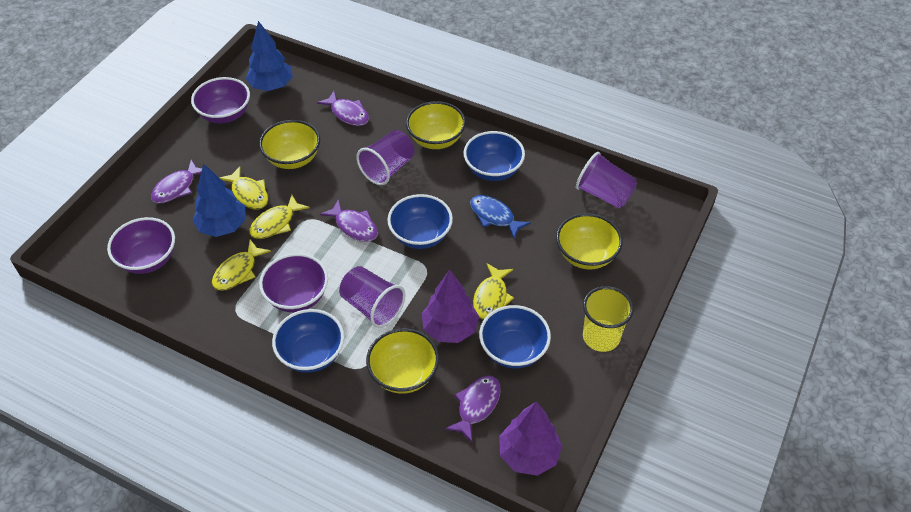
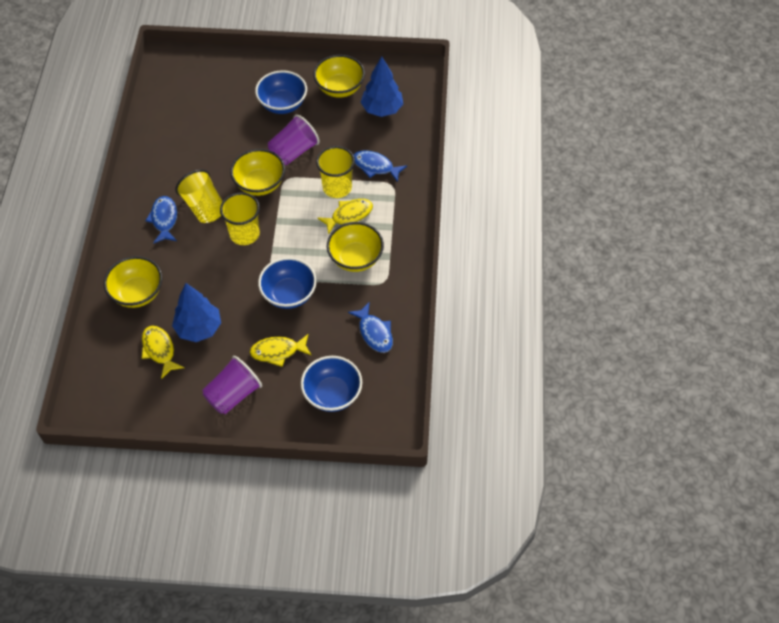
blue bowl: 4 -> 3
blue fish: 1 -> 3
purple bowl: 3 -> 0
purple cup: 3 -> 2
purple fish: 4 -> 0
purple tree: 2 -> 0
yellow cup: 1 -> 3
yellow fish: 4 -> 3

